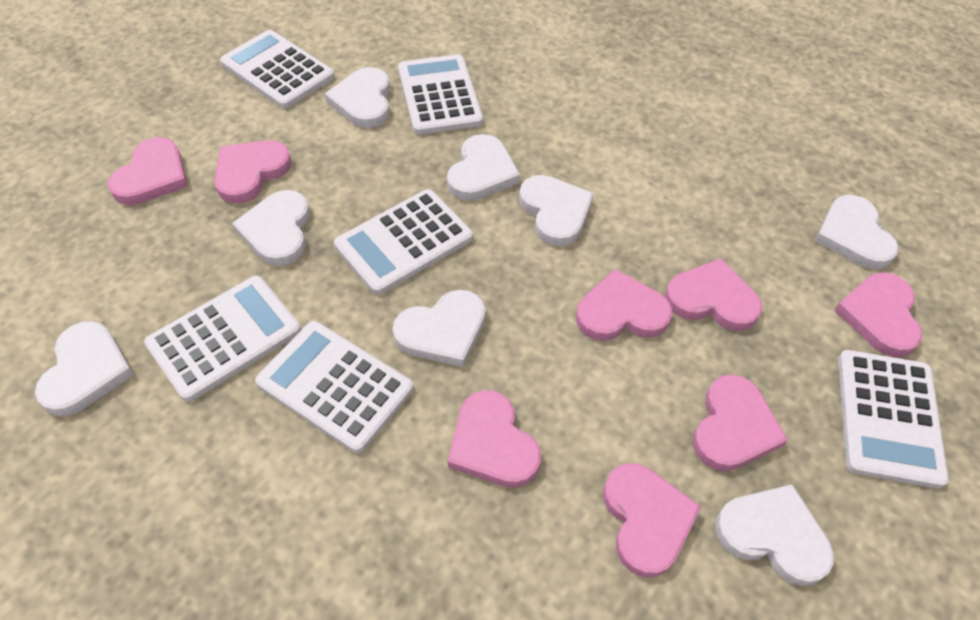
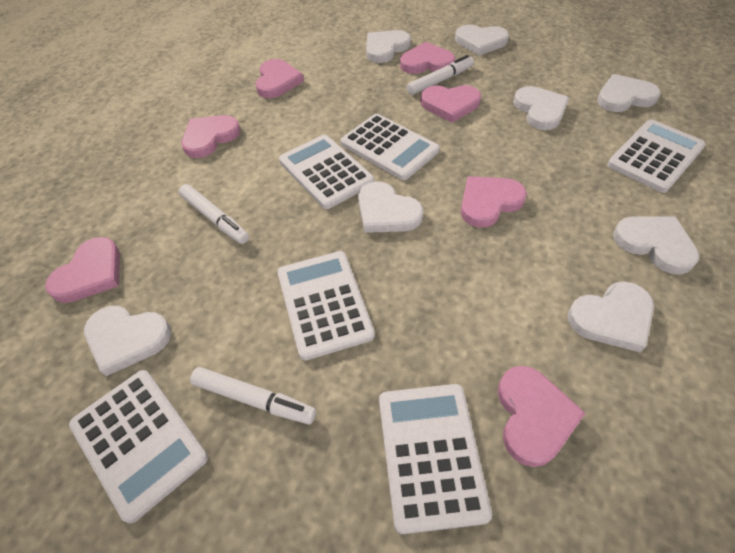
pink heart: 8 -> 7
white marker: 0 -> 3

